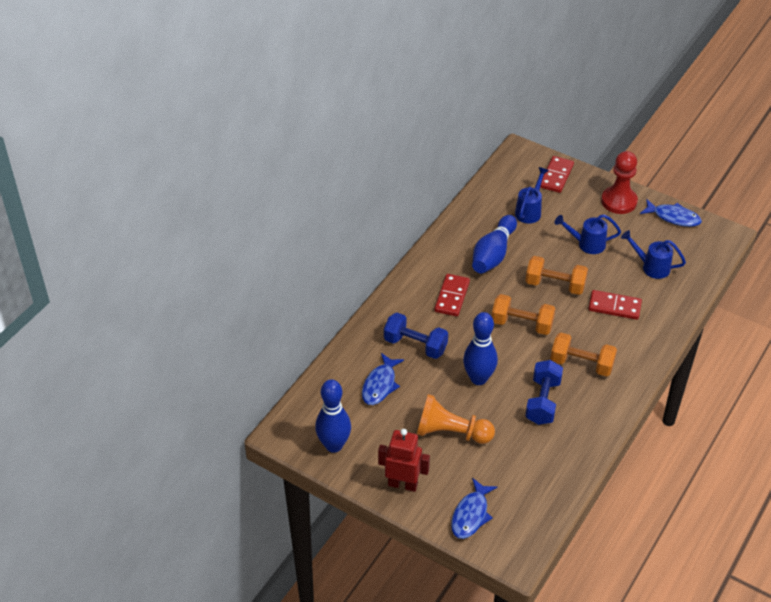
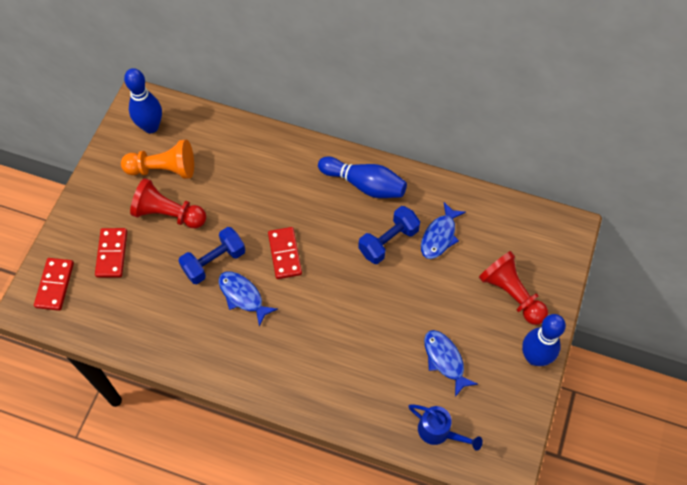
blue watering can: 3 -> 1
orange dumbbell: 3 -> 0
red pawn: 1 -> 2
red robot: 1 -> 0

